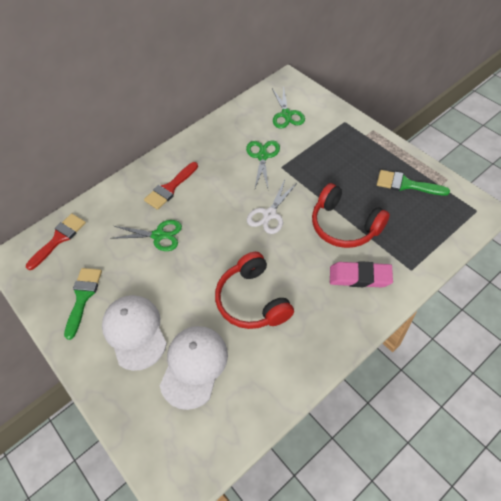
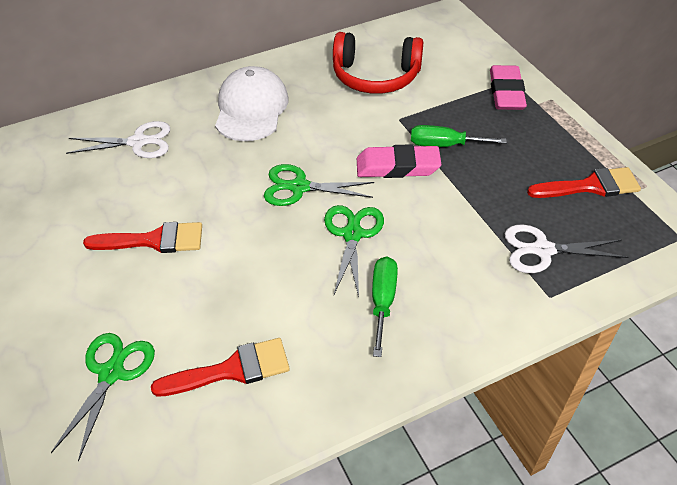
green brush: 2 -> 0
green screwdriver: 0 -> 2
pink eraser: 1 -> 2
red brush: 2 -> 3
red headphones: 2 -> 1
white cap: 2 -> 1
white scissors: 1 -> 2

